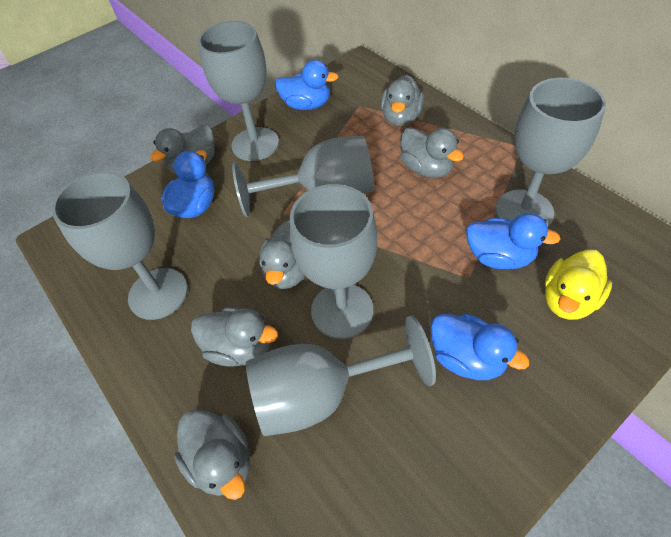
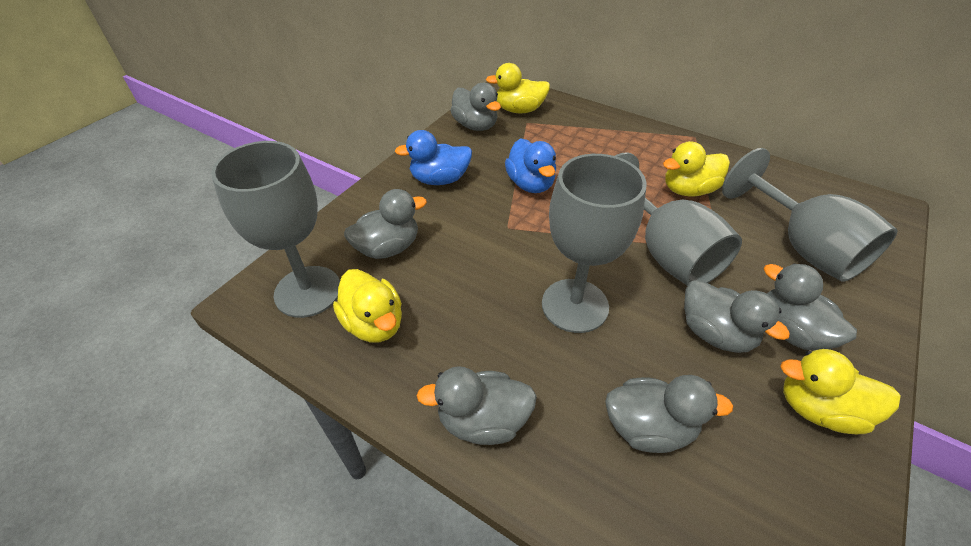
blue duck: 4 -> 2
grey goblet: 6 -> 4
yellow duck: 1 -> 4

